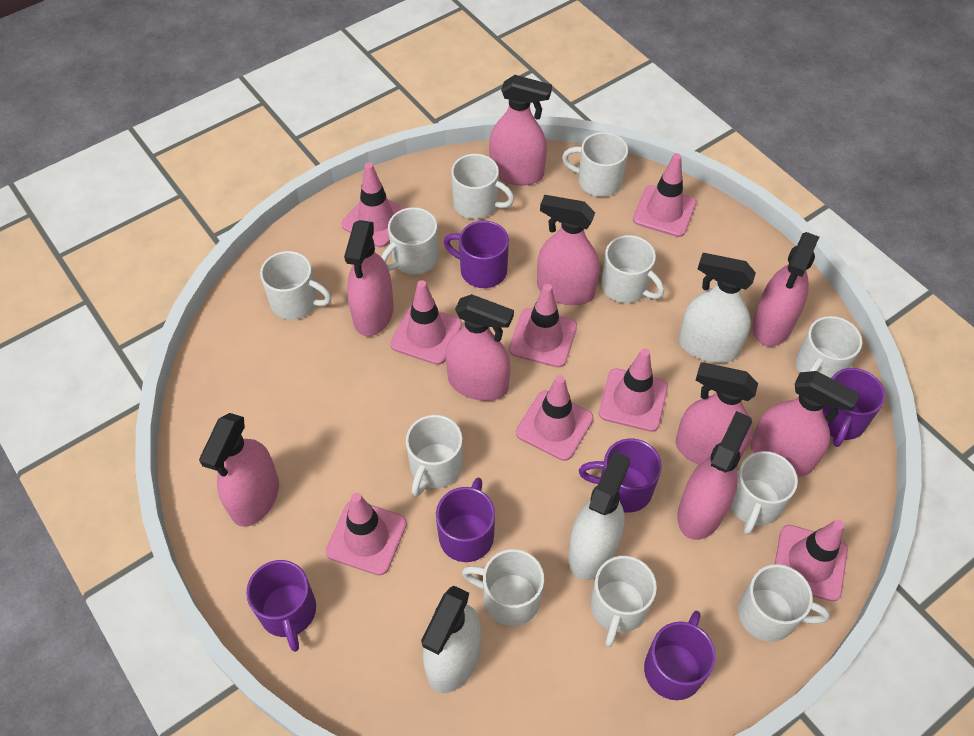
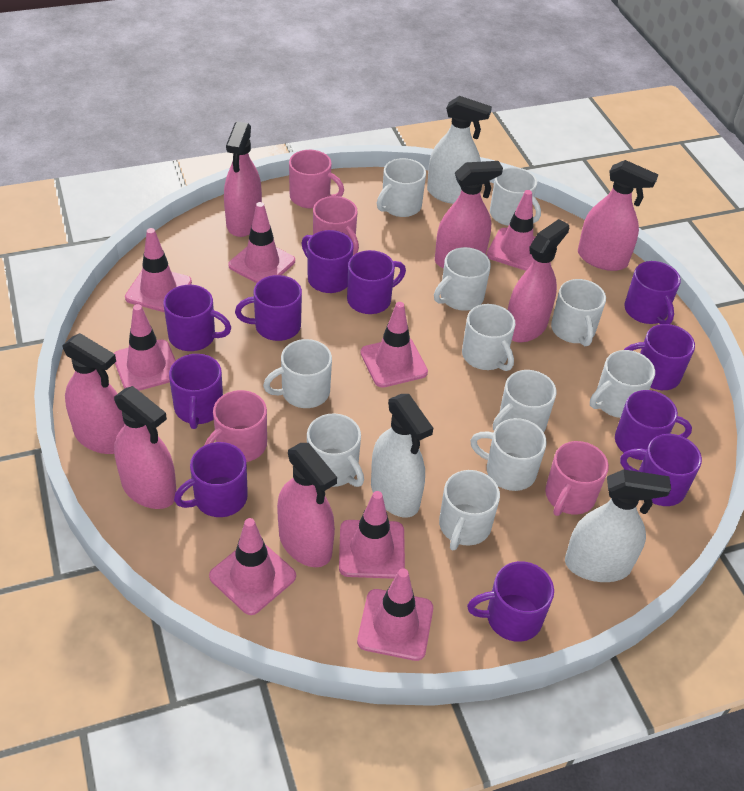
pink mug: 0 -> 4
pink spray bottle: 9 -> 7
purple mug: 6 -> 11

